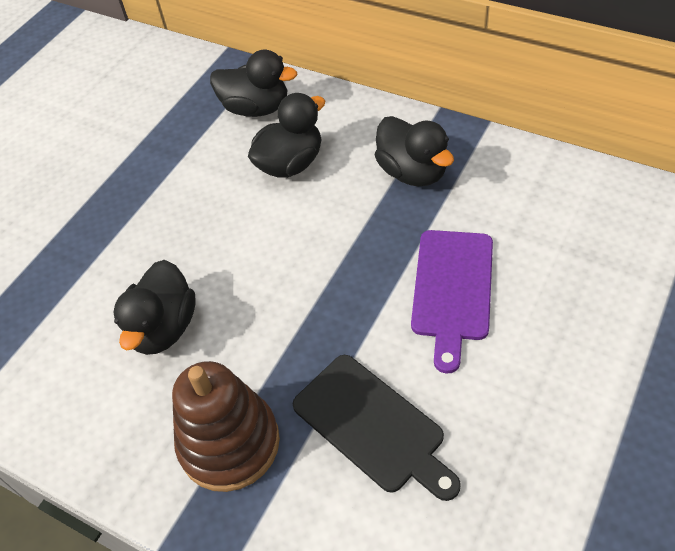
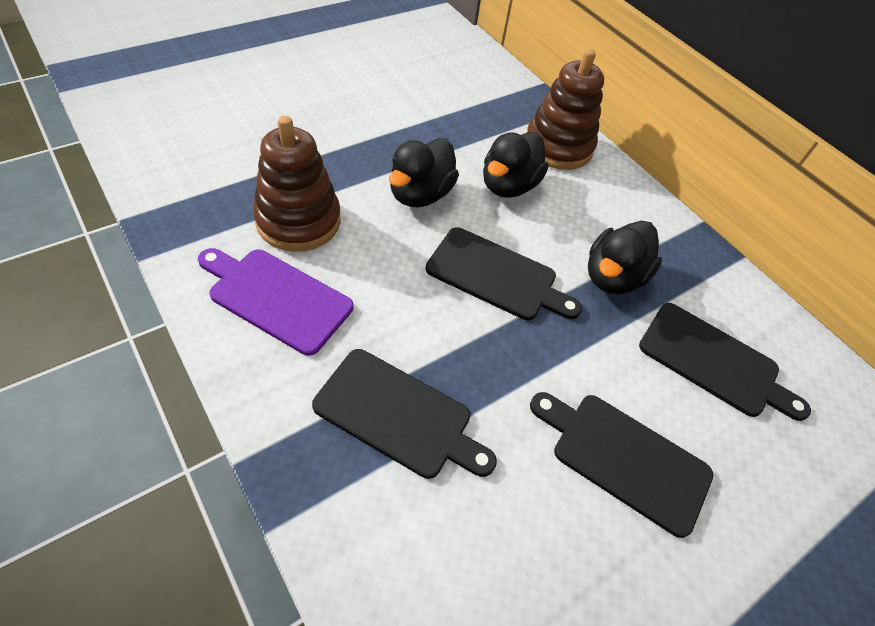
black cutting board: 1 -> 4
black duck: 4 -> 3
brown stacking toy: 1 -> 2

